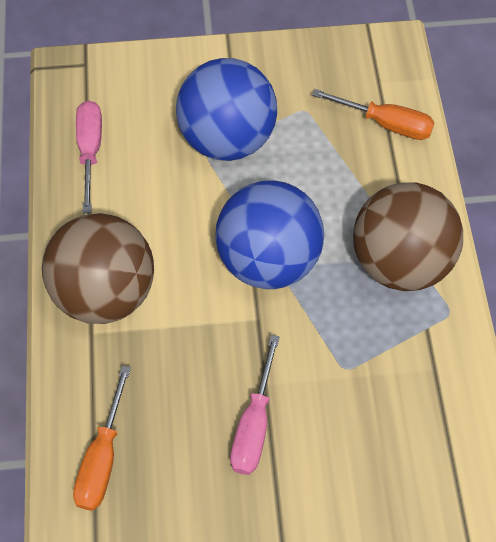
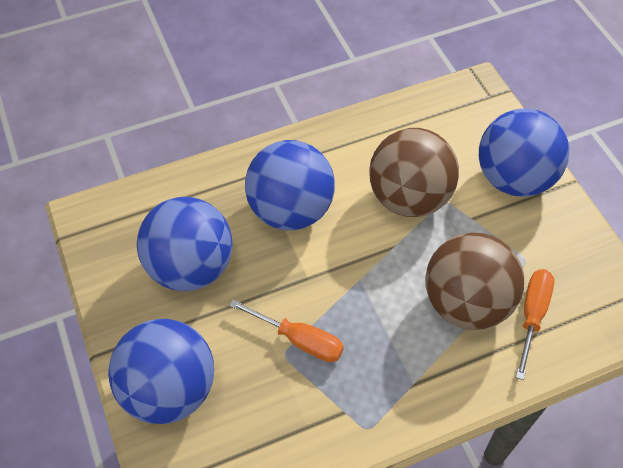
blue ball: 2 -> 4
pink screwdriver: 2 -> 0

